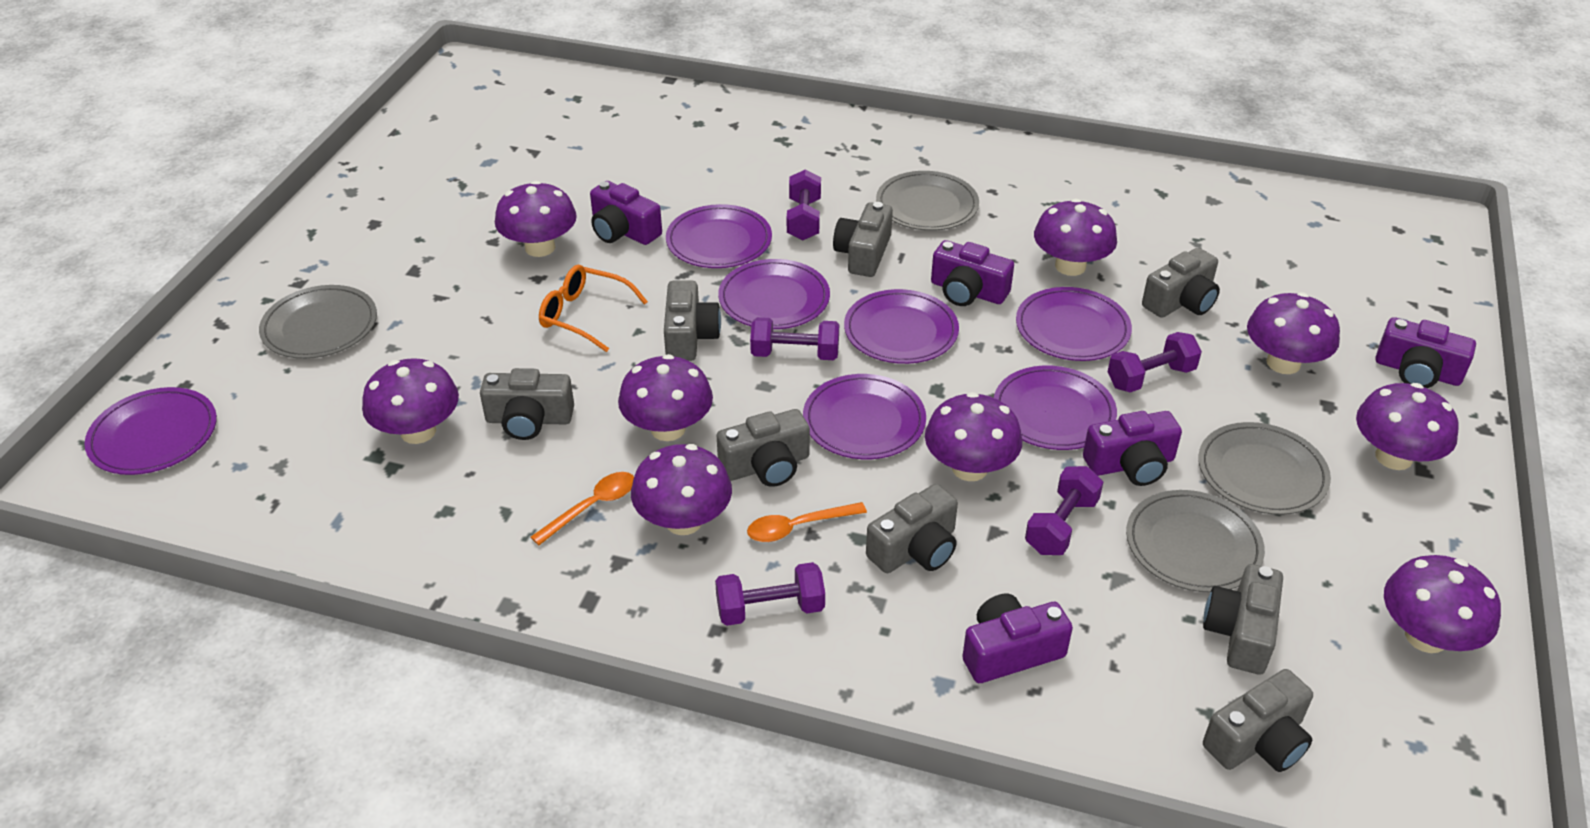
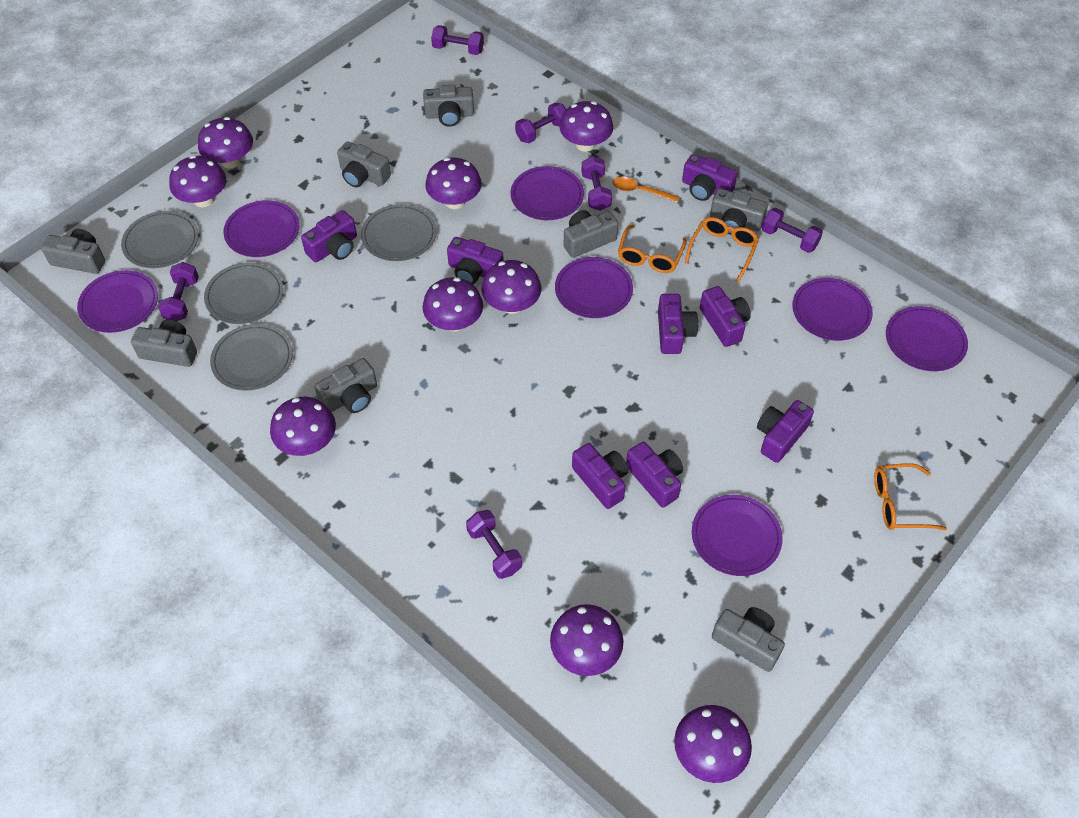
orange glasses: 1 -> 3
orange spoon: 2 -> 1
purple camera: 5 -> 8
purple dumbbell: 5 -> 6

